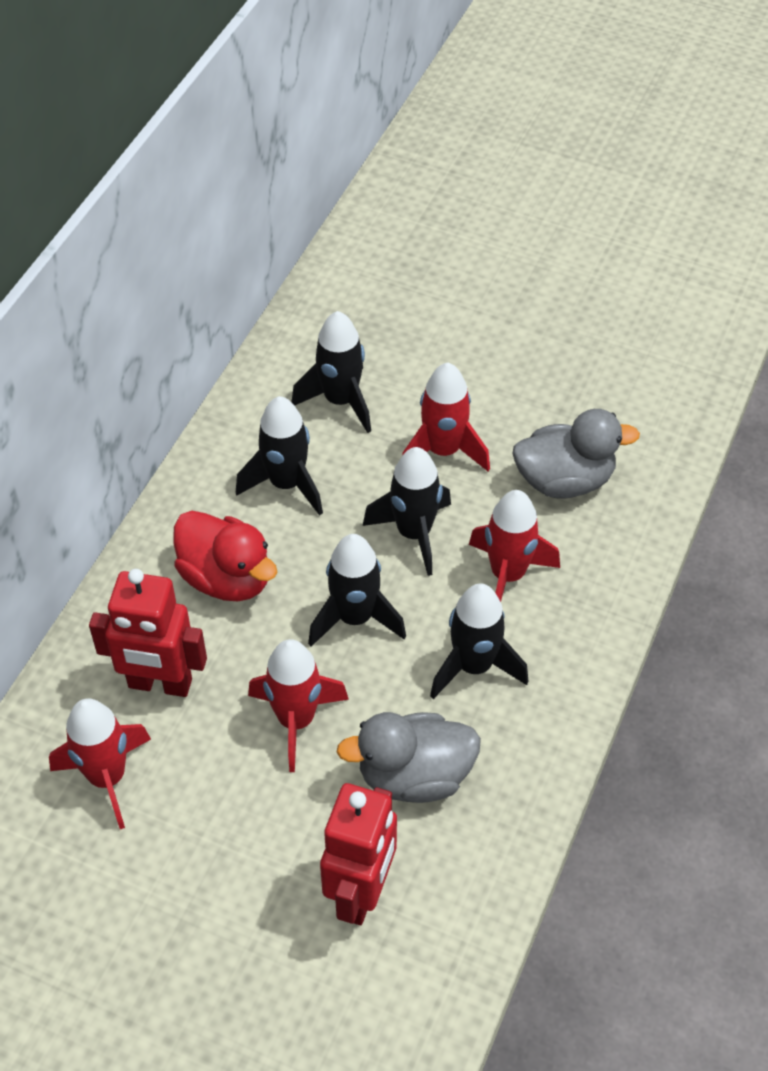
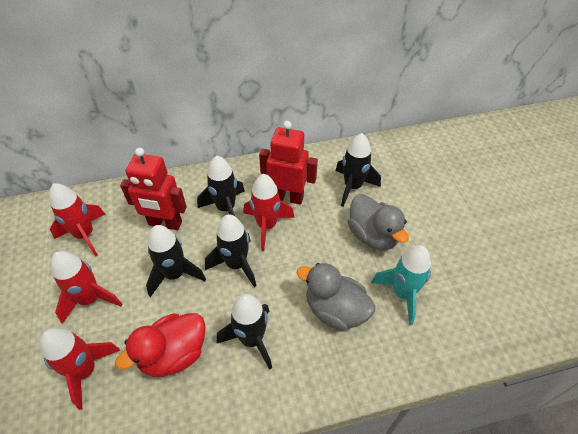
turquoise rocket: 0 -> 1

